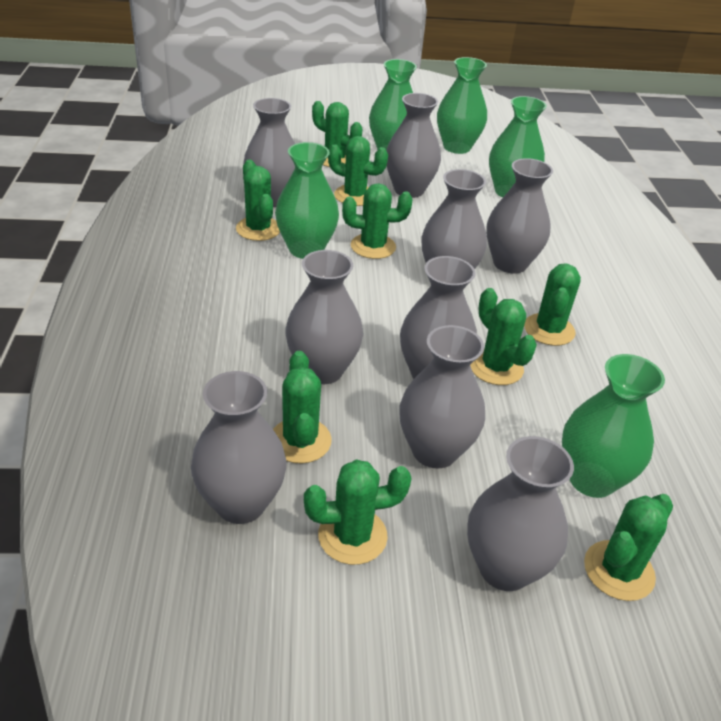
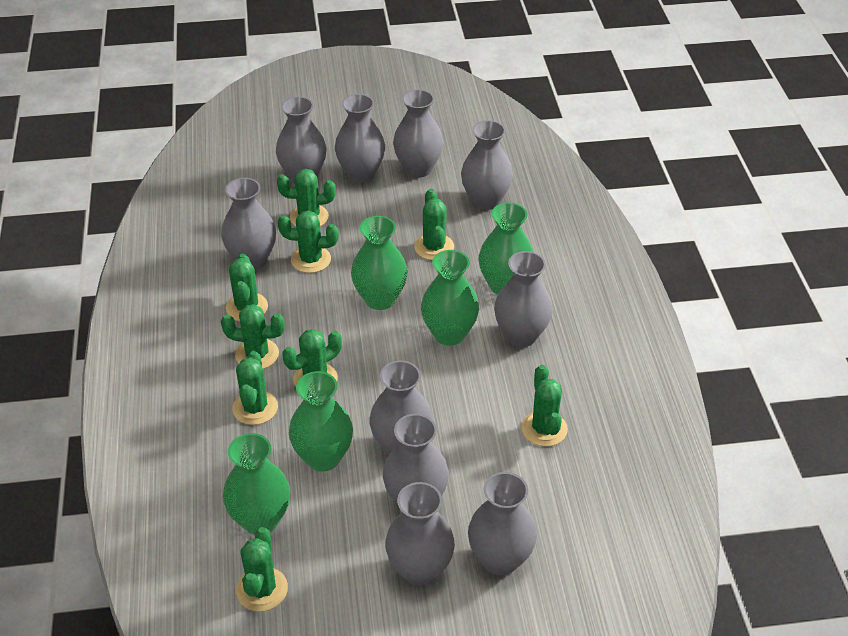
grey vase: 9 -> 10

